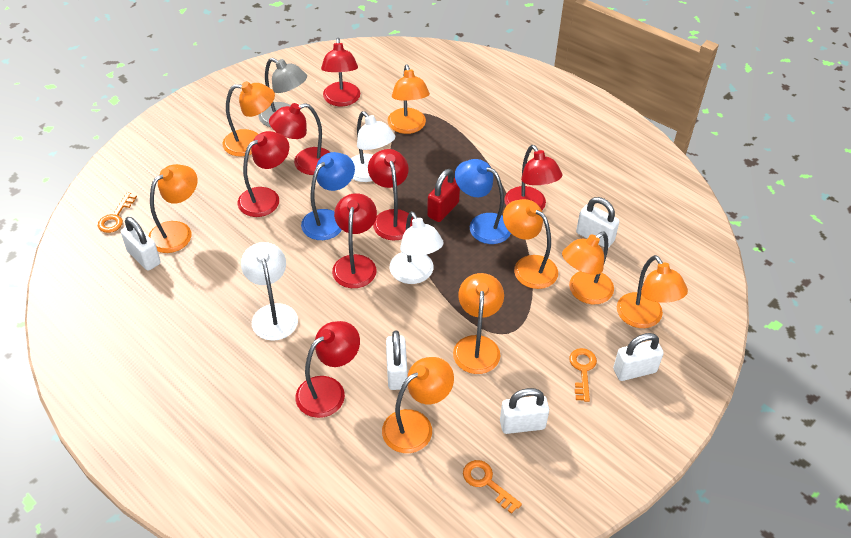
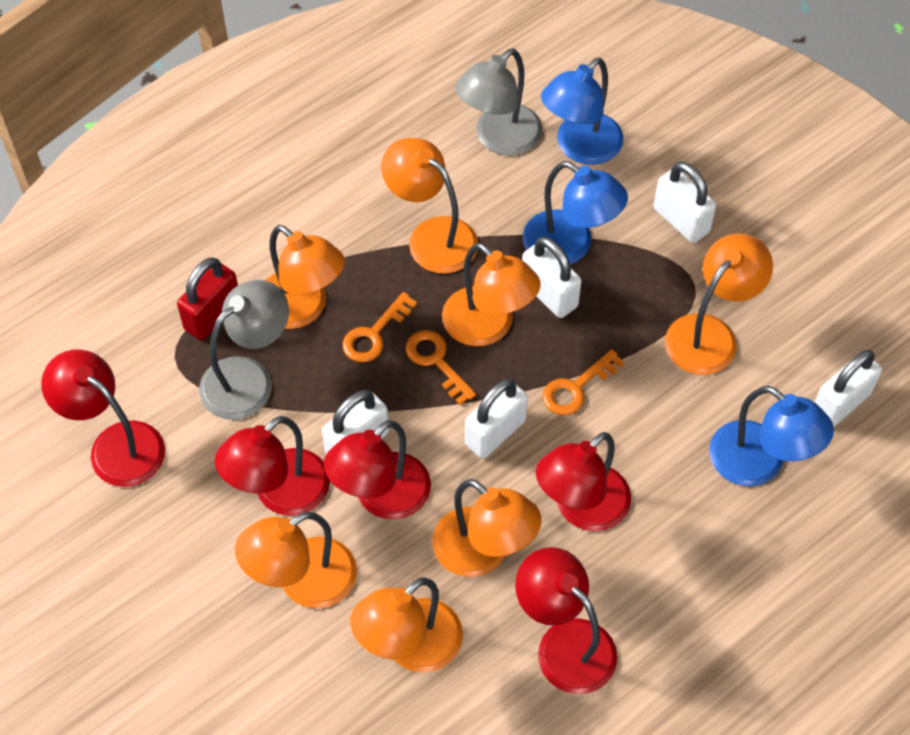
blue lamp: 2 -> 3
grey lamp: 1 -> 2
orange lamp: 8 -> 7
red lamp: 7 -> 5
white lamp: 3 -> 0

